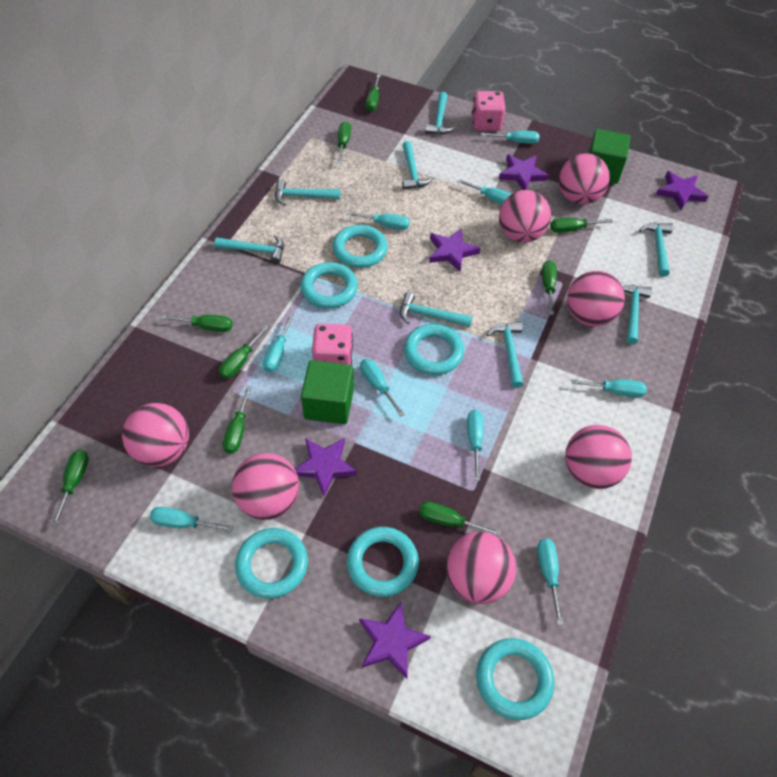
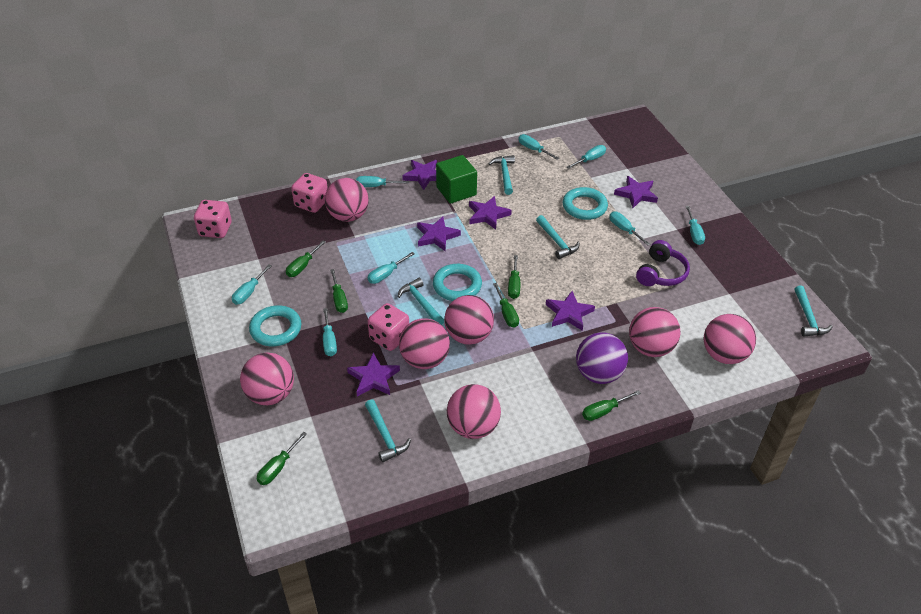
green cube: 2 -> 1
green screwdriver: 9 -> 6
pink dice: 2 -> 3
purple ball: 0 -> 1
purple headphones: 0 -> 1
purple star: 5 -> 6
turquoise hammer: 8 -> 5
turquoise ring: 6 -> 3
turquoise screwdriver: 9 -> 8

